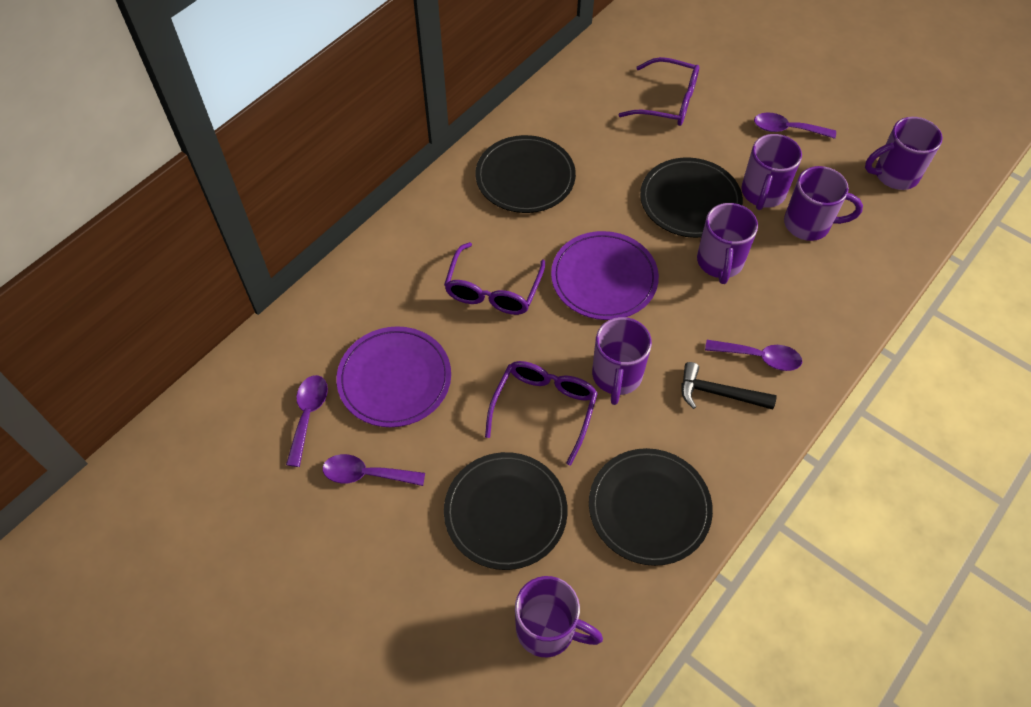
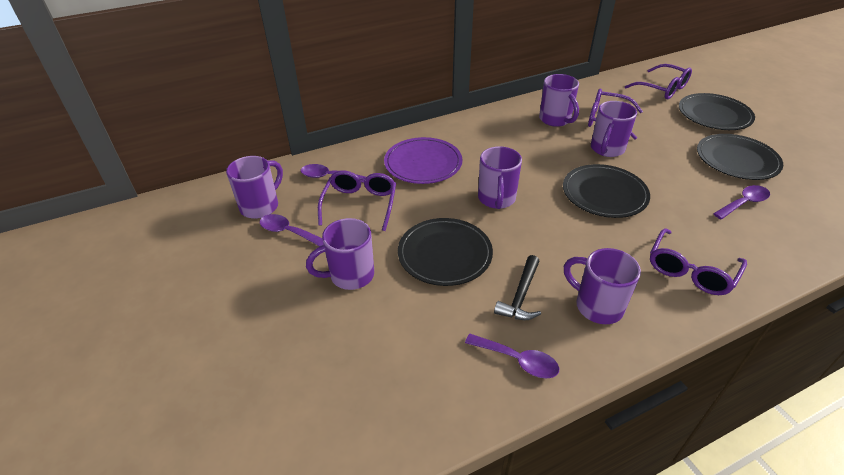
purple glasses: 3 -> 4
purple plate: 2 -> 1

